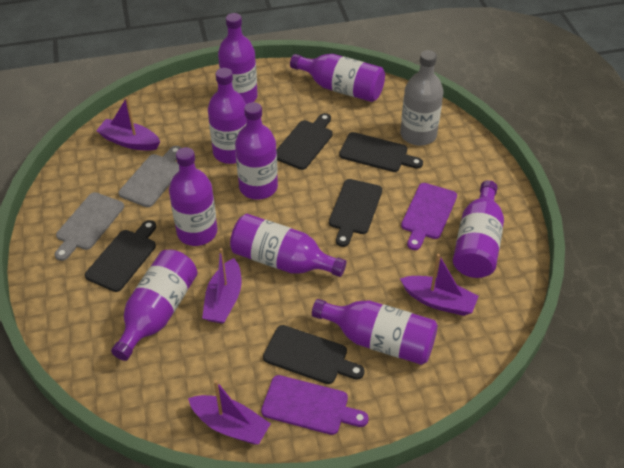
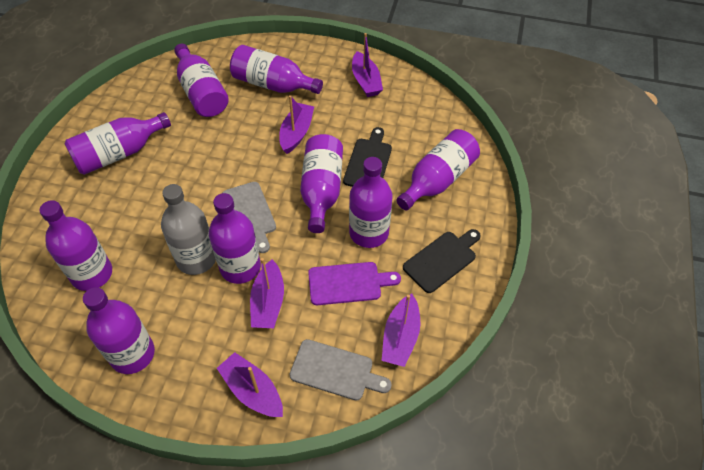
black cutting board: 5 -> 2
purple boat: 4 -> 5
purple cutting board: 2 -> 1

